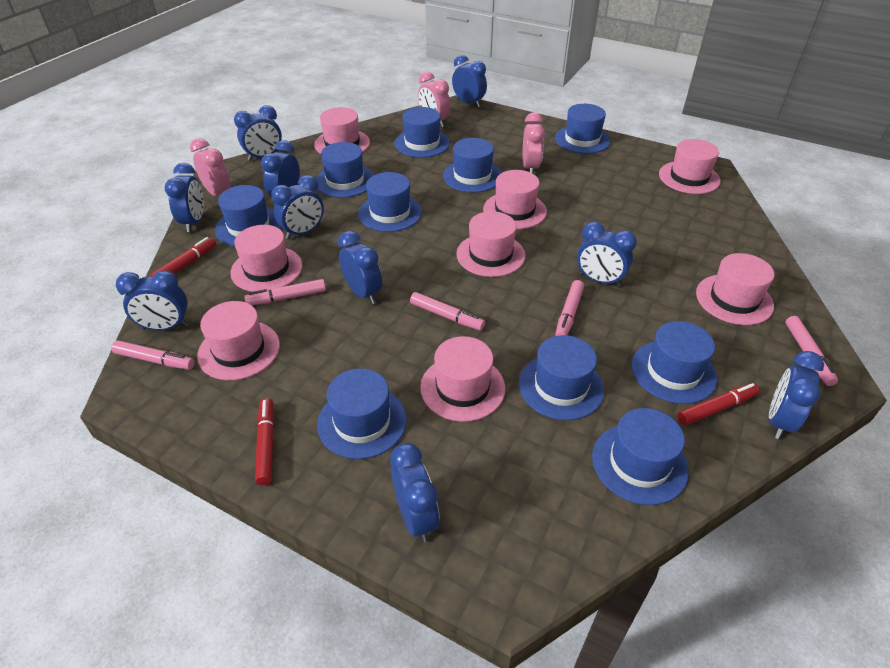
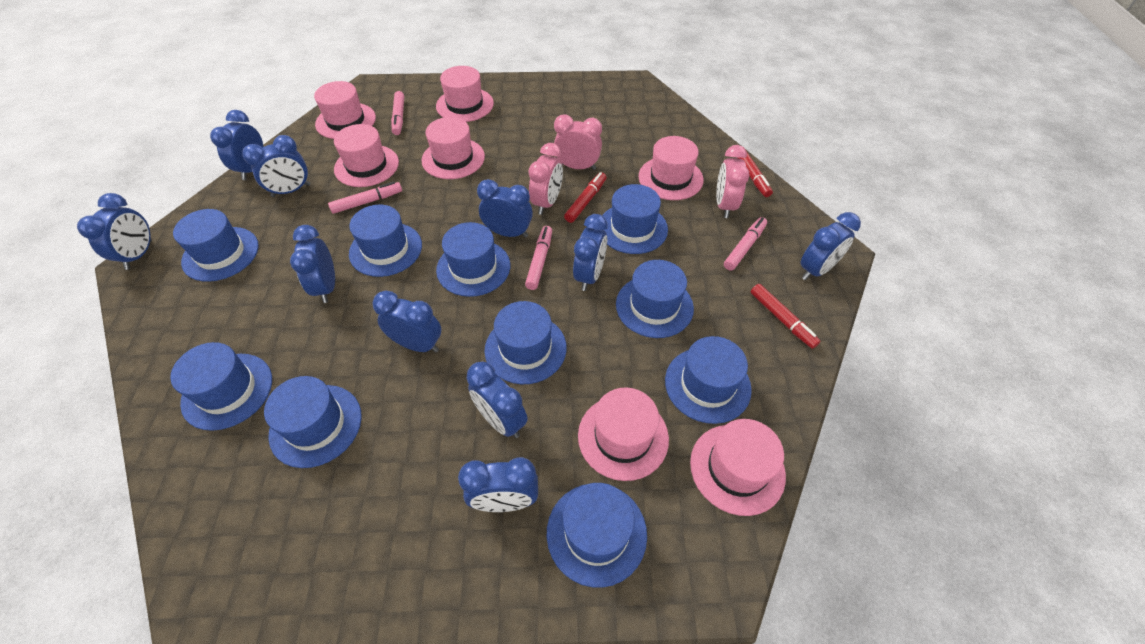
pink hat: 8 -> 7
pink marker: 5 -> 4

